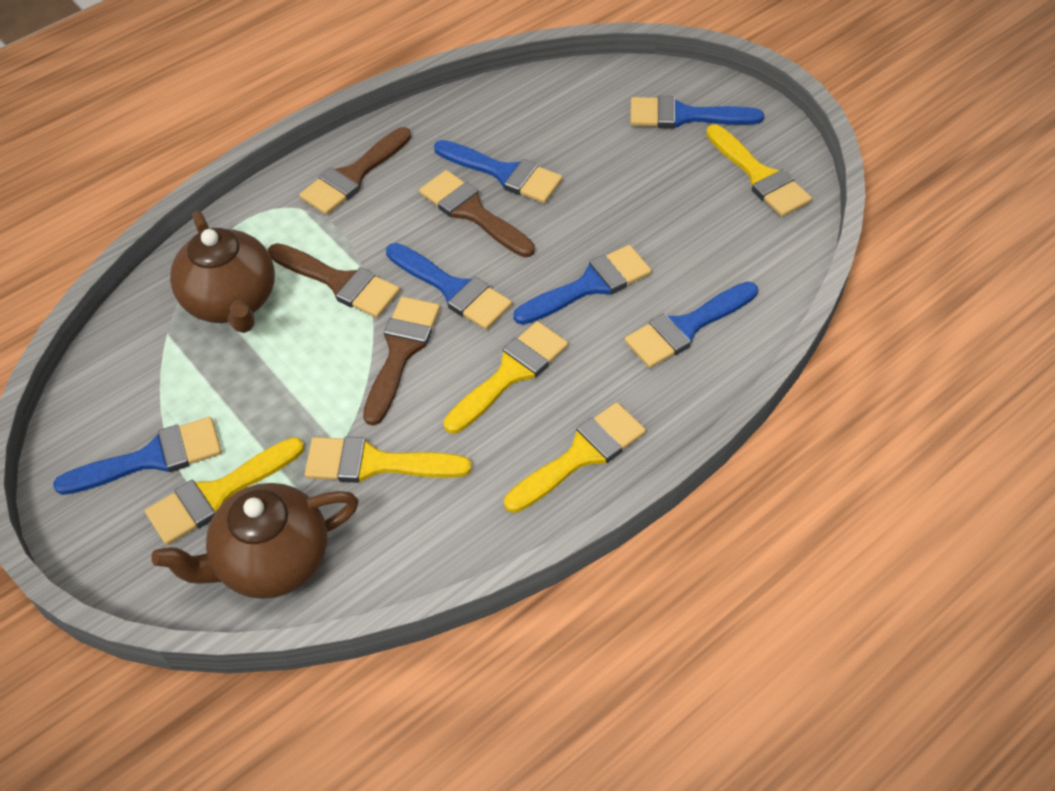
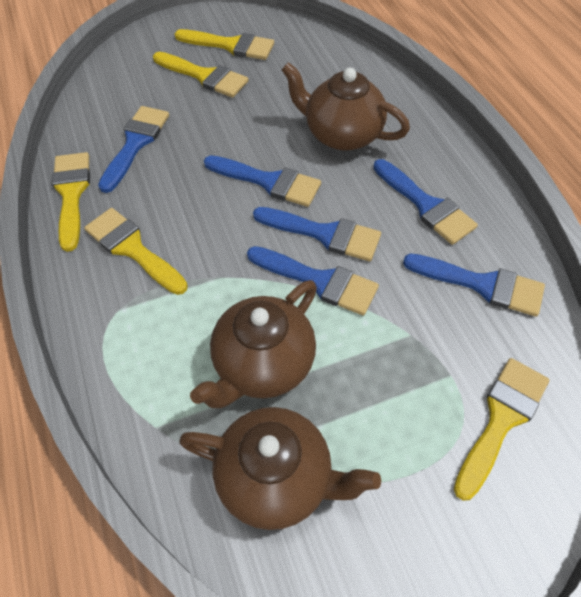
brown brush: 4 -> 0
brown teapot: 2 -> 3

